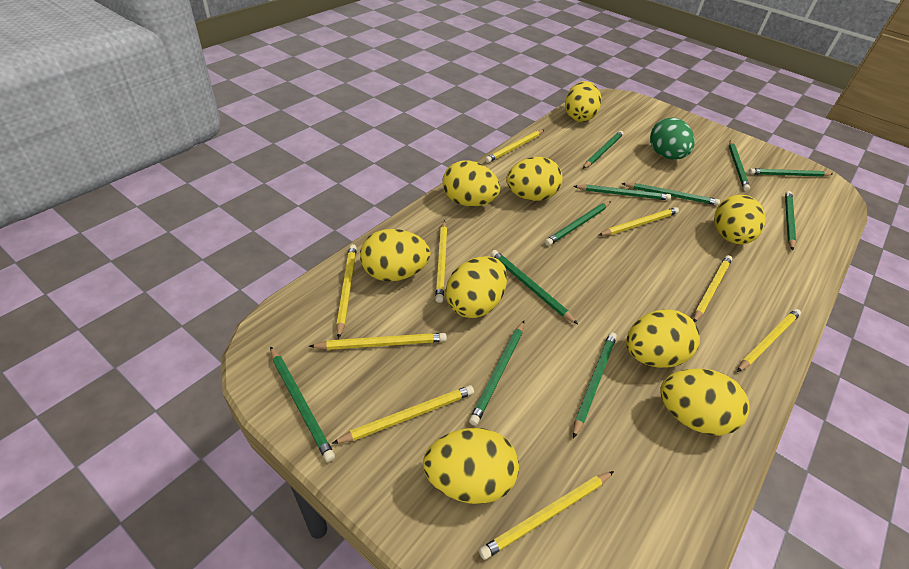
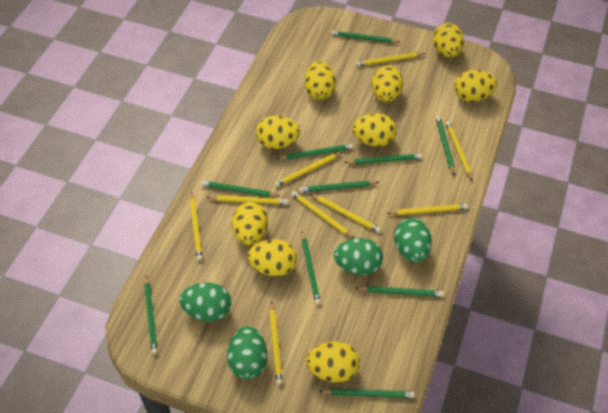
green egg: 1 -> 4
green pencil: 11 -> 10

